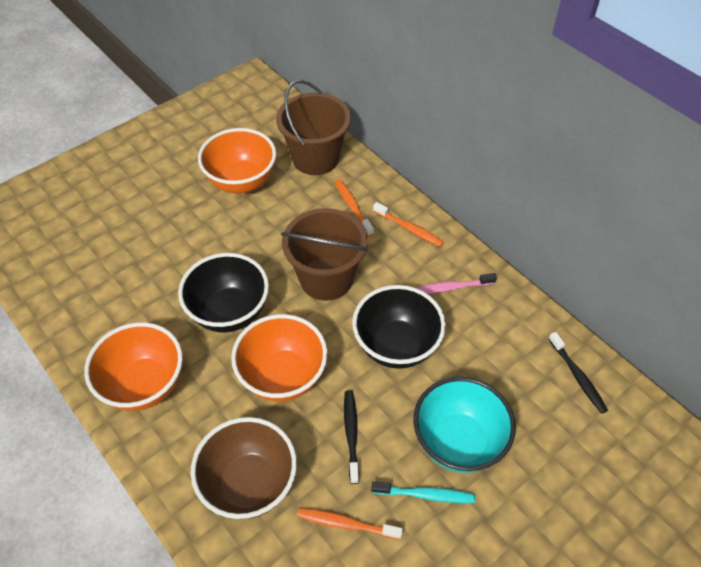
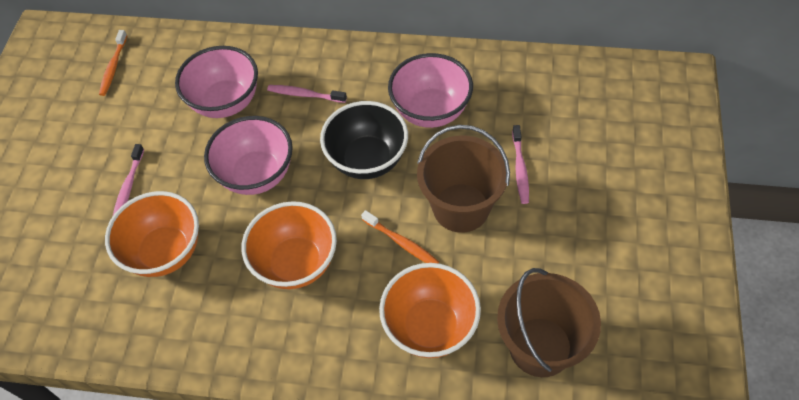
black bowl: 2 -> 1
black toothbrush: 2 -> 0
brown bowl: 1 -> 0
orange toothbrush: 3 -> 2
pink bowl: 0 -> 3
pink toothbrush: 1 -> 3
turquoise bowl: 1 -> 0
turquoise toothbrush: 1 -> 0

